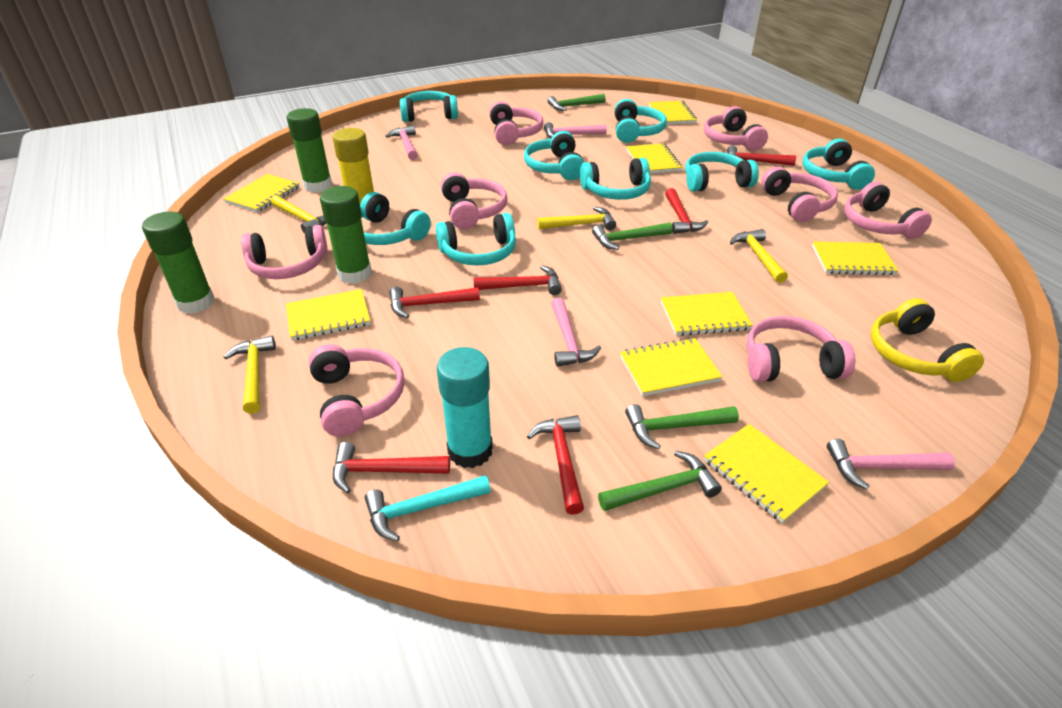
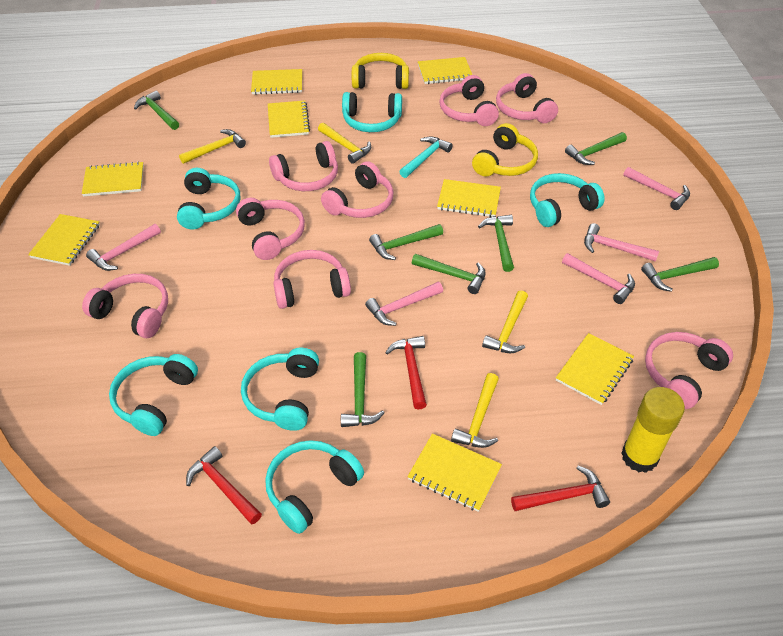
green glue stick: 3 -> 0
green hammer: 4 -> 7
pink hammer: 4 -> 5
red hammer: 6 -> 3
turquoise glue stick: 1 -> 0
turquoise headphones: 8 -> 6
yellow headphones: 1 -> 2

